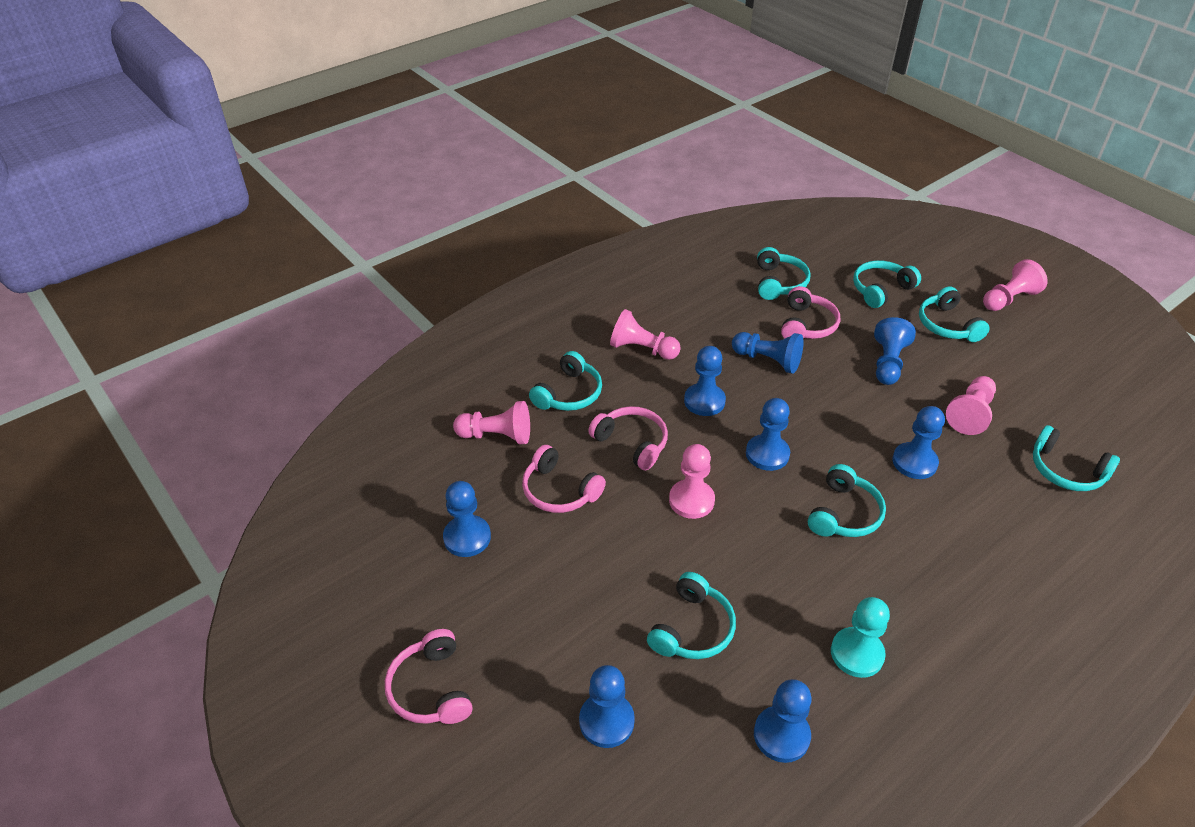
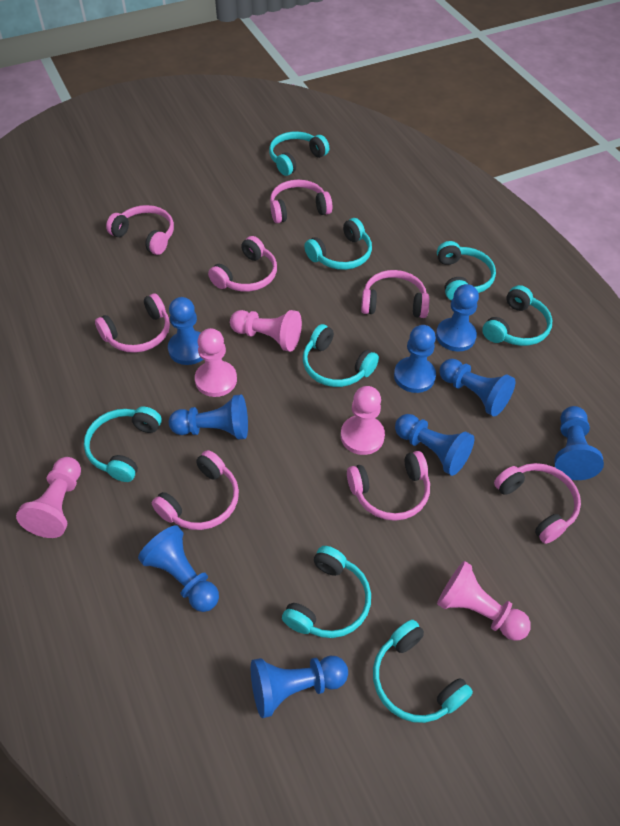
blue pawn: 8 -> 9
pink headphones: 4 -> 8
turquoise headphones: 7 -> 8
turquoise pawn: 1 -> 0

